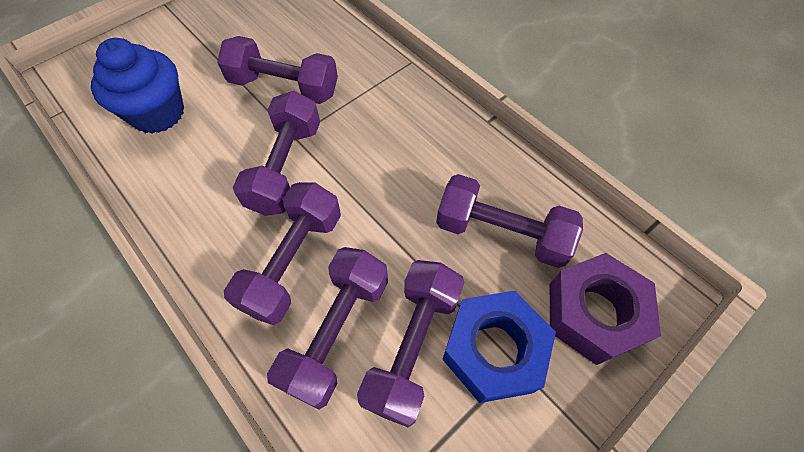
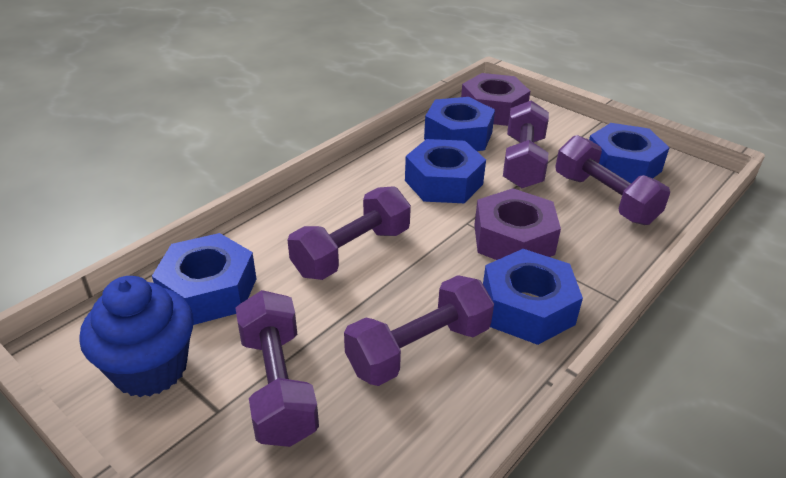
blue nut: 1 -> 5
purple dumbbell: 6 -> 5
purple nut: 1 -> 2

